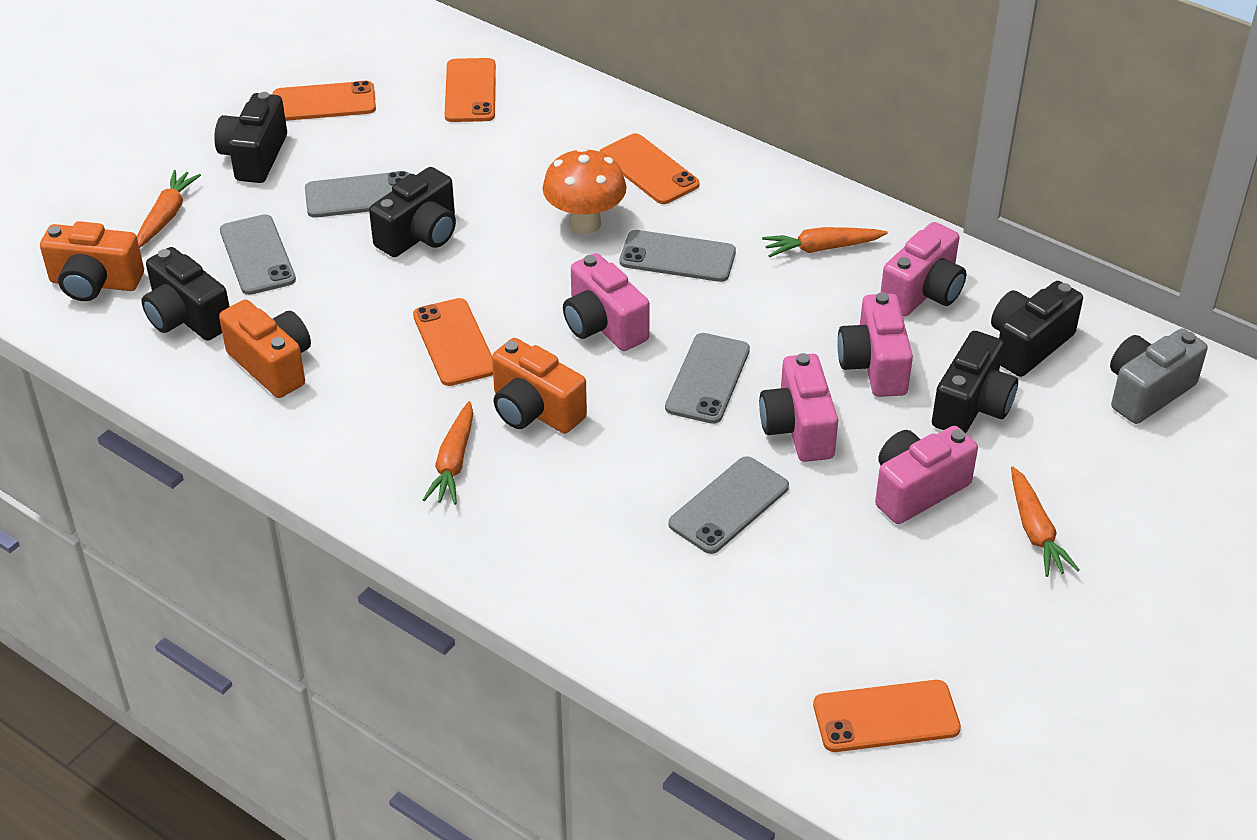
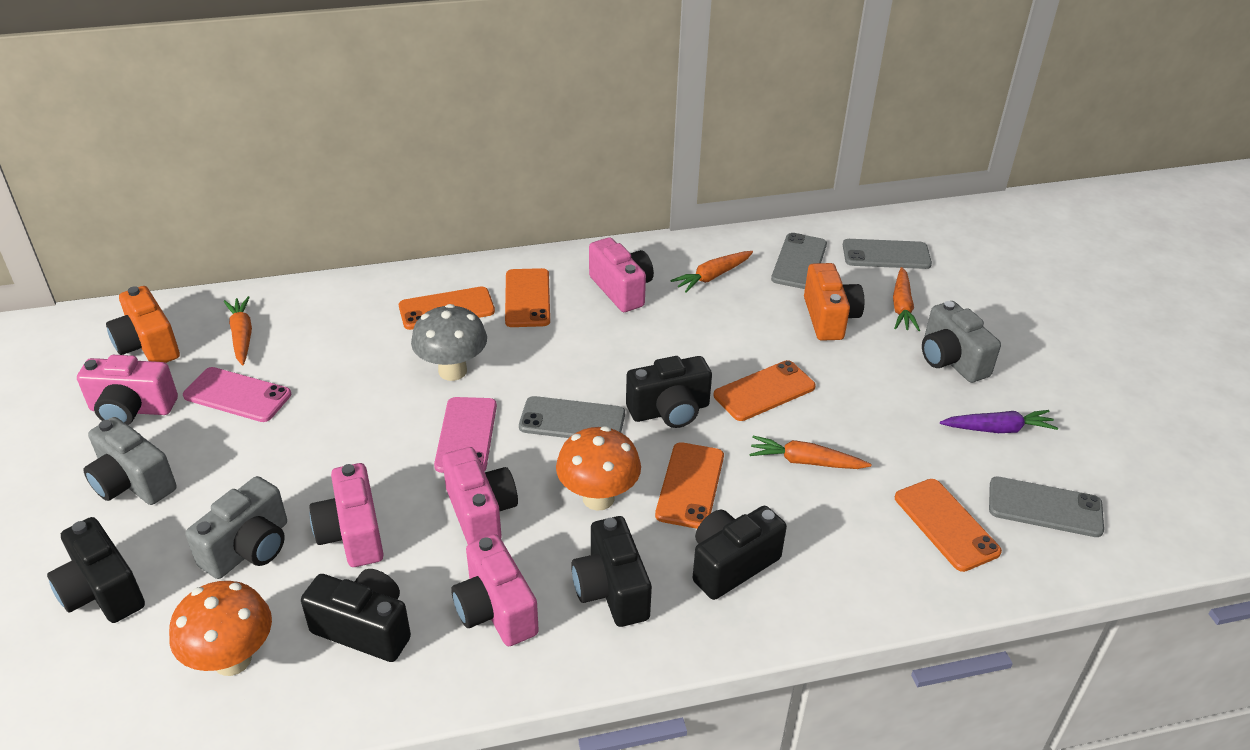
grey camera: 1 -> 3
grey mushroom: 0 -> 1
grey phone: 5 -> 4
orange camera: 3 -> 2
orange mushroom: 1 -> 2
pink phone: 0 -> 2
purple carrot: 0 -> 1

